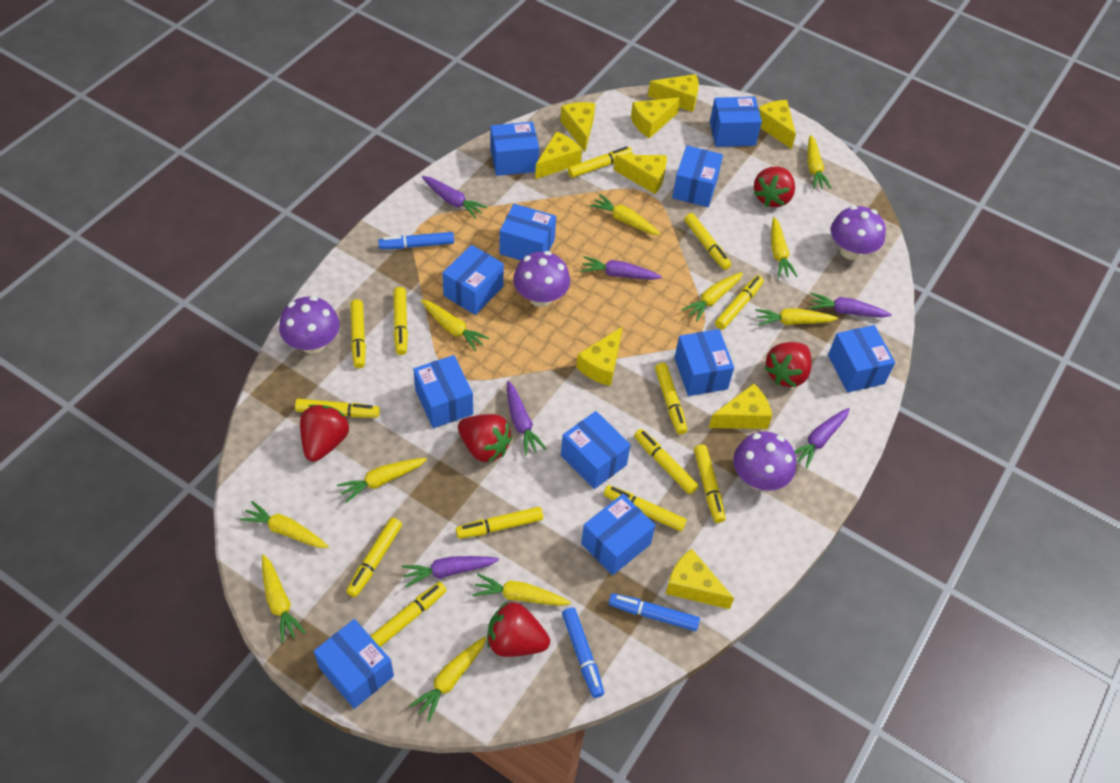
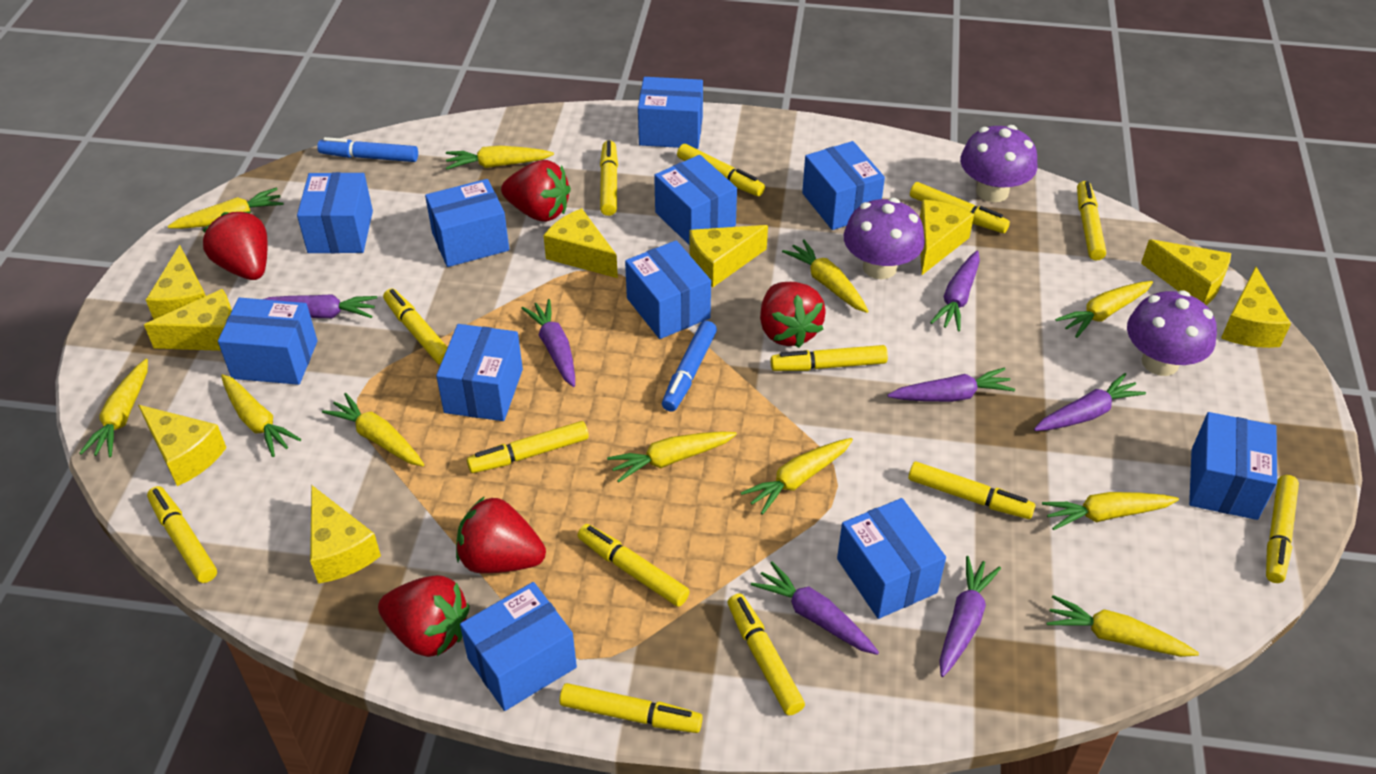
blue marker: 3 -> 2
purple carrot: 6 -> 7
purple mushroom: 4 -> 3

